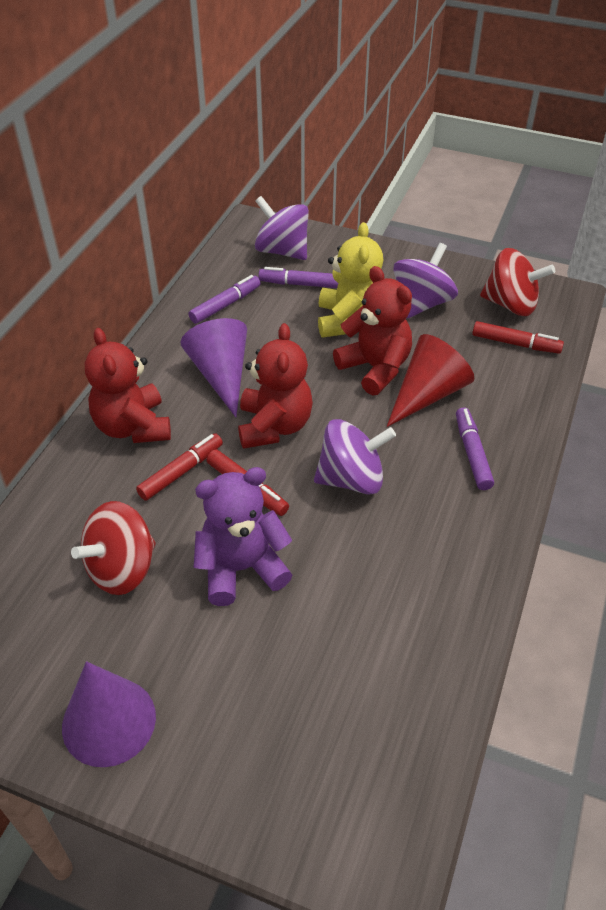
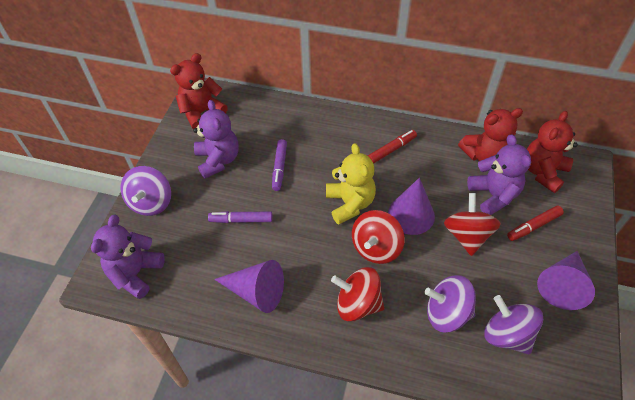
purple cone: 2 -> 3
purple marker: 3 -> 2
purple teddy bear: 1 -> 3
red cone: 1 -> 0
red marker: 3 -> 2
red spinning top: 2 -> 3

